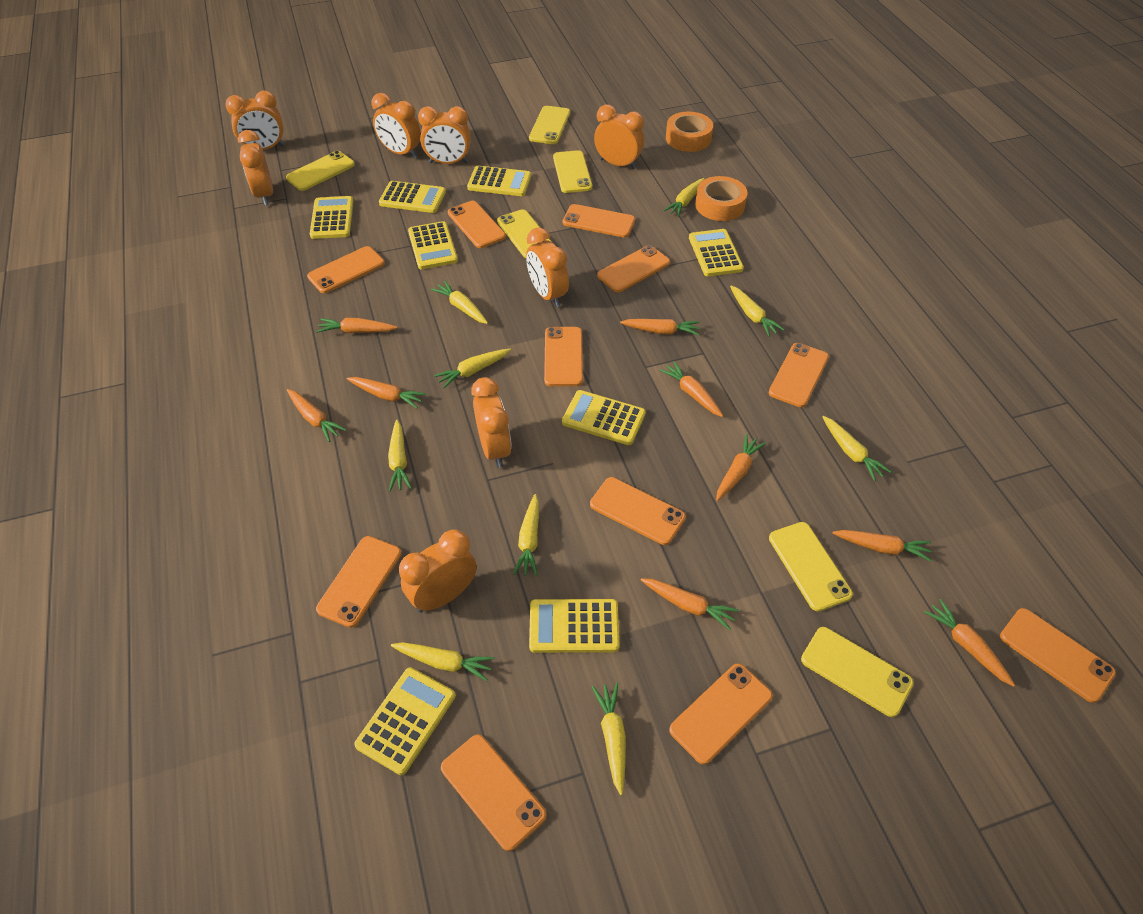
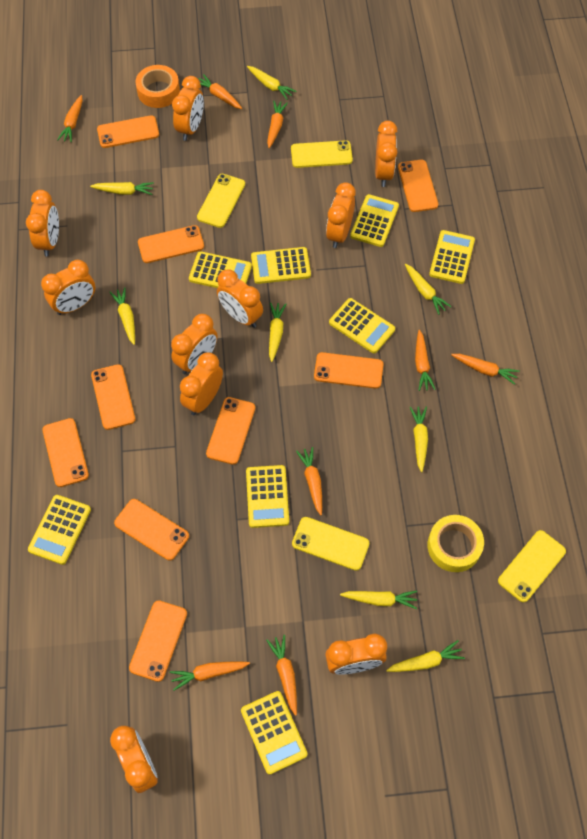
orange carrot: 9 -> 8
orange clock: 8 -> 10
orange phone: 11 -> 9
orange tape: 2 -> 1
yellow carrot: 9 -> 8
yellow phone: 6 -> 4
yellow tape: 0 -> 1

